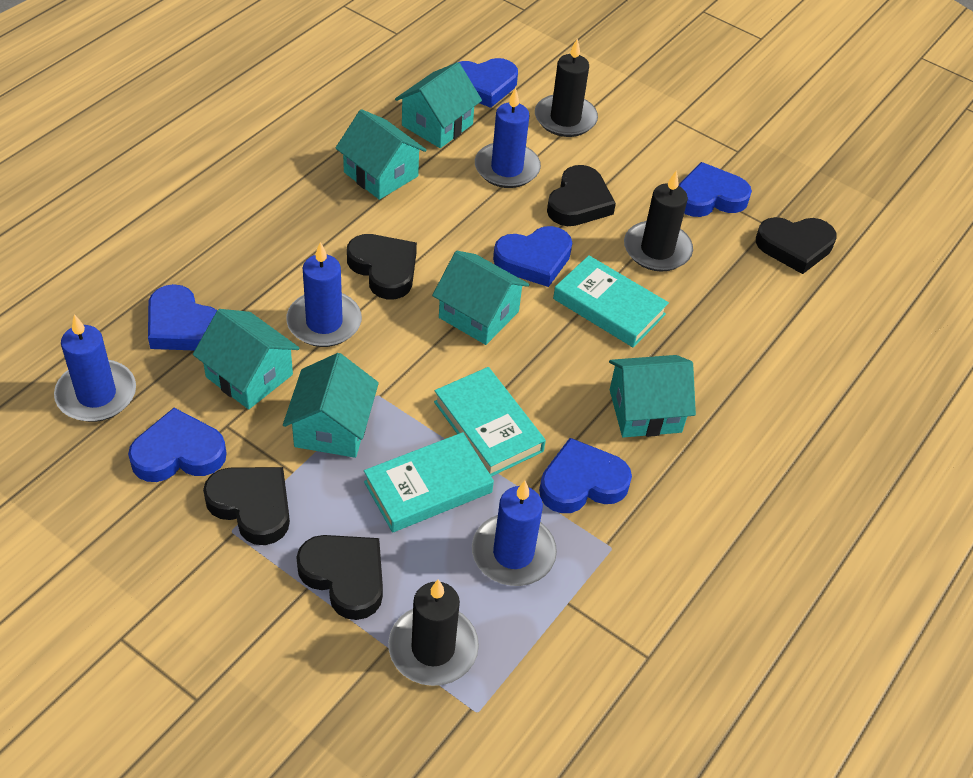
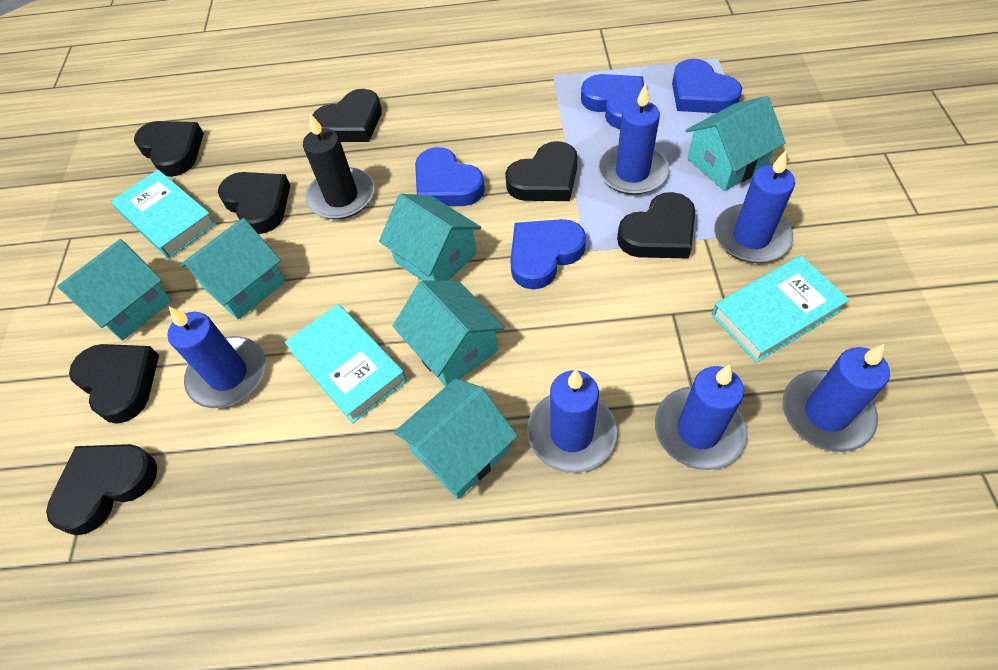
black candle: 3 -> 1
black heart: 5 -> 7
blue candle: 4 -> 6
blue heart: 6 -> 4

